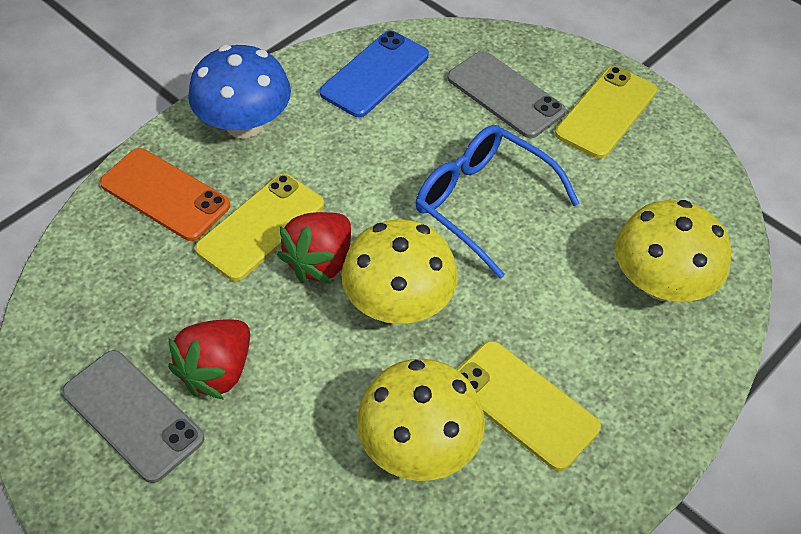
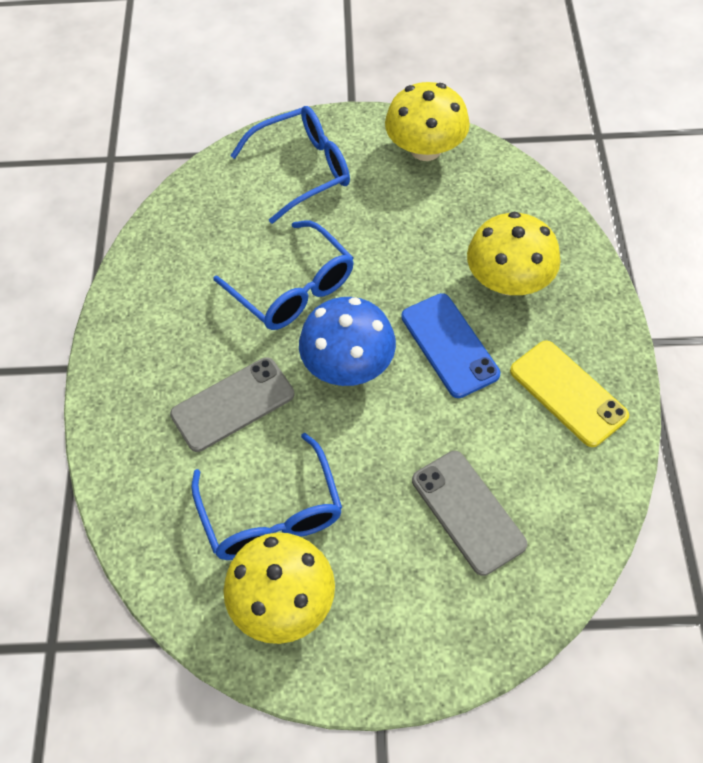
blue glasses: 1 -> 3
orange phone: 1 -> 0
red strawberry: 2 -> 0
yellow phone: 3 -> 1

